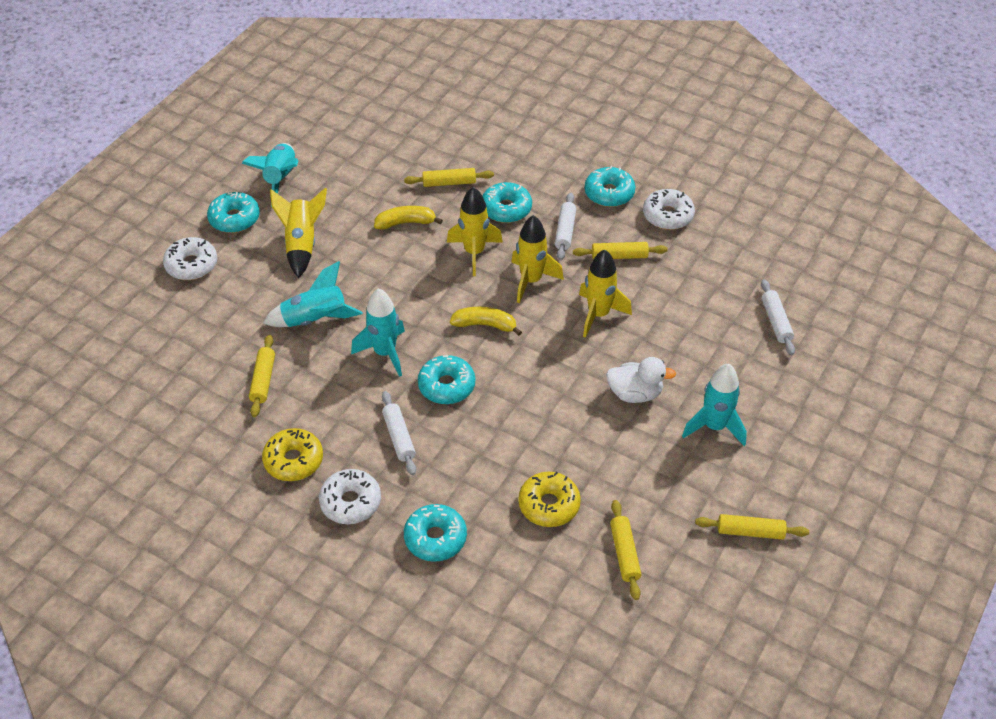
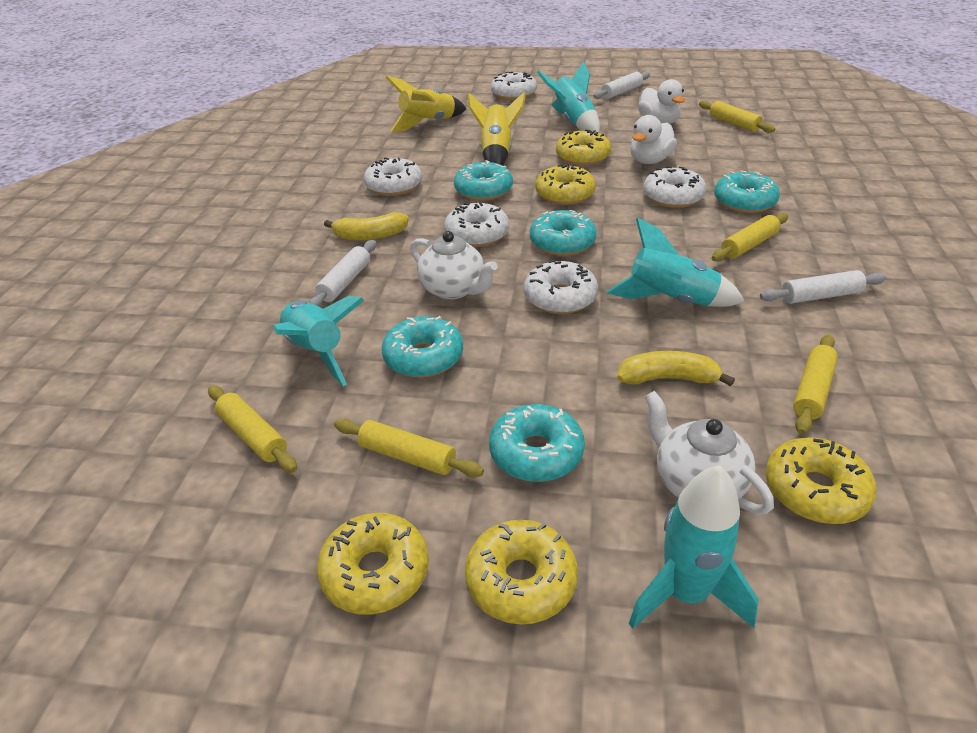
white donut: 3 -> 5
white duck: 1 -> 2
white teapot: 0 -> 2
yellow donut: 2 -> 5
yellow rocket: 4 -> 2

